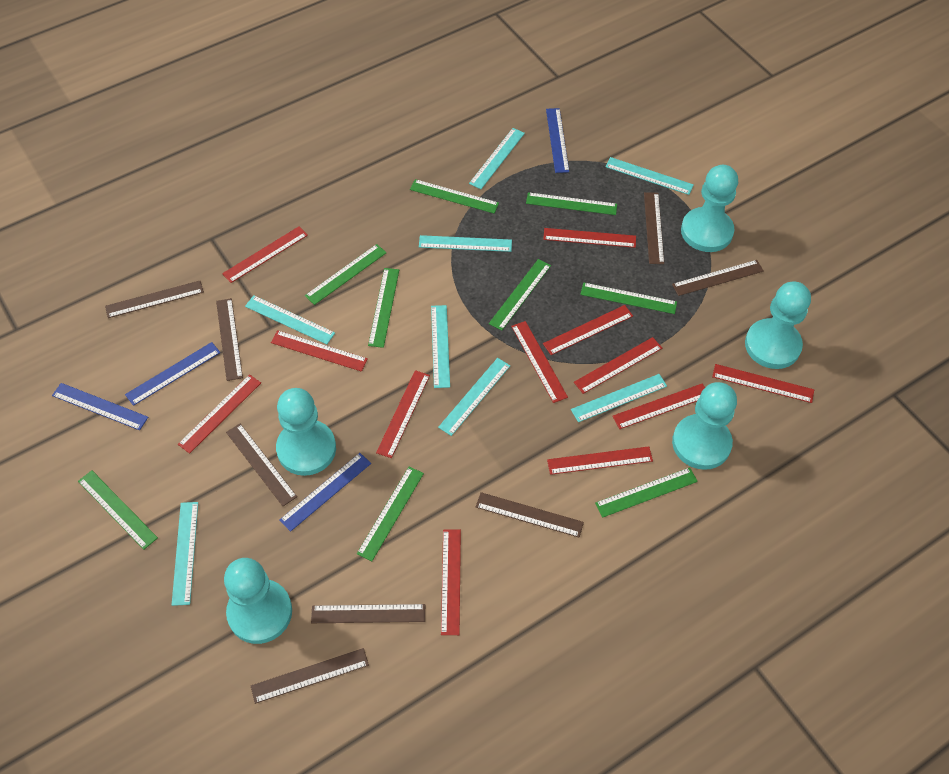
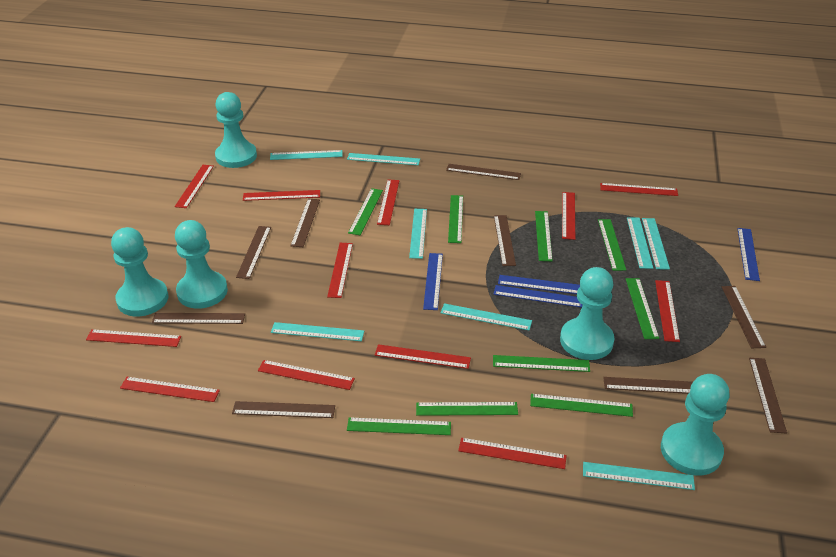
brown ruler: 8 -> 9

